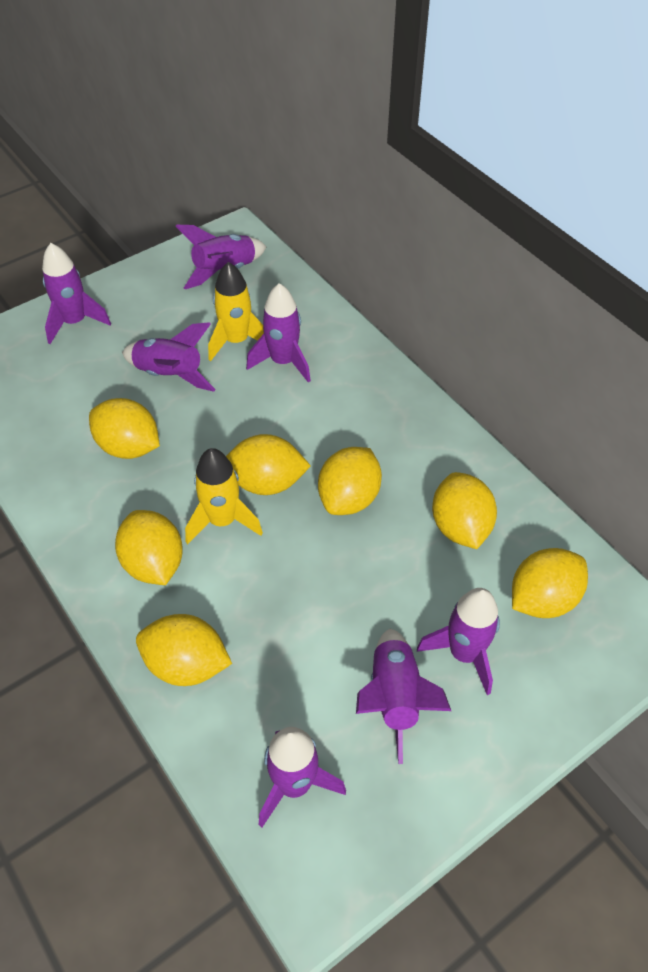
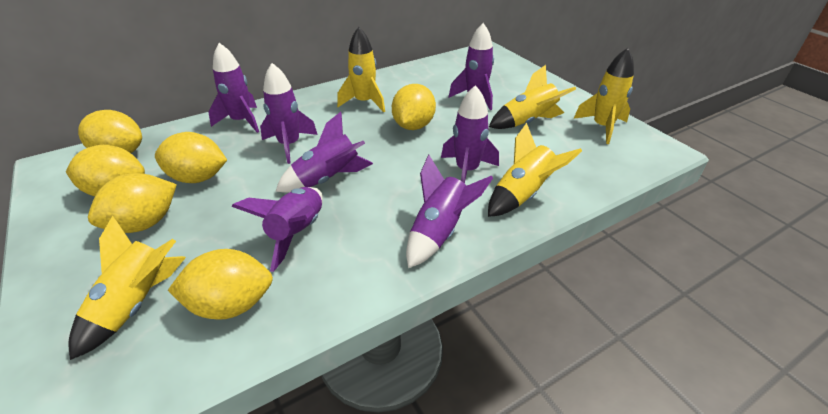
yellow lemon: 7 -> 6
yellow rocket: 2 -> 5

